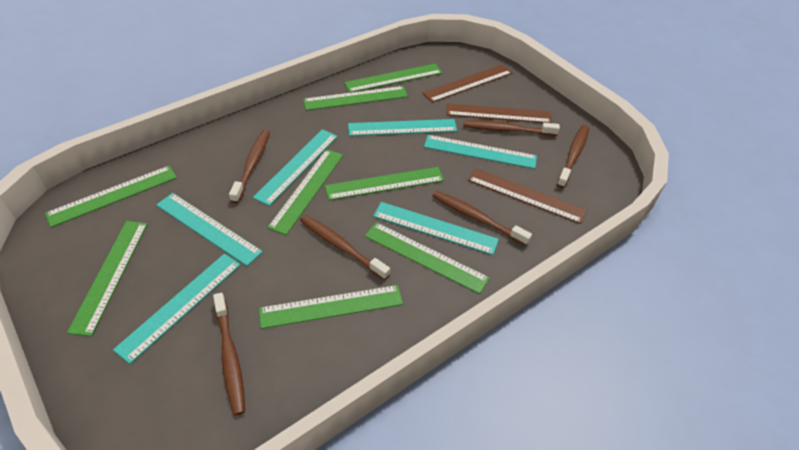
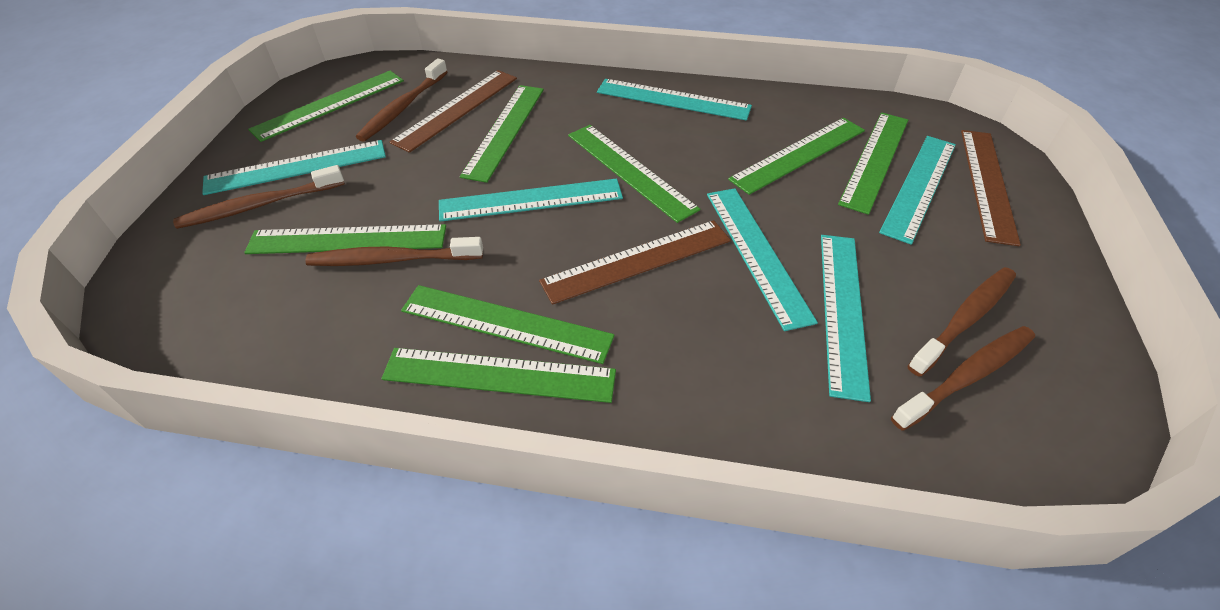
brown toothbrush: 6 -> 5

